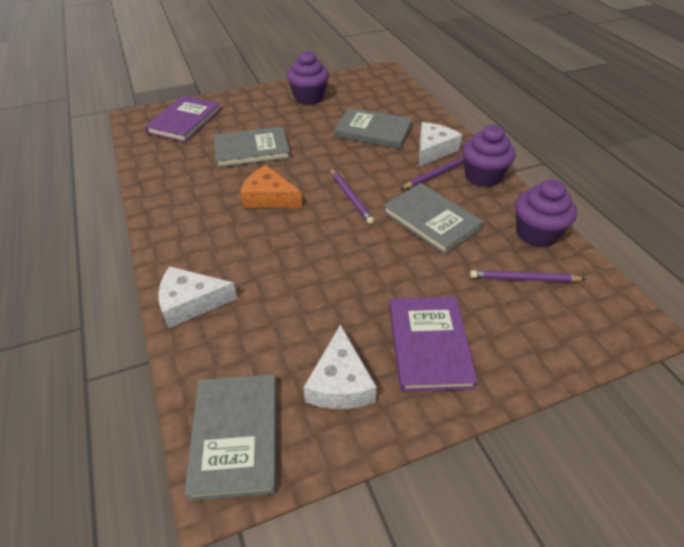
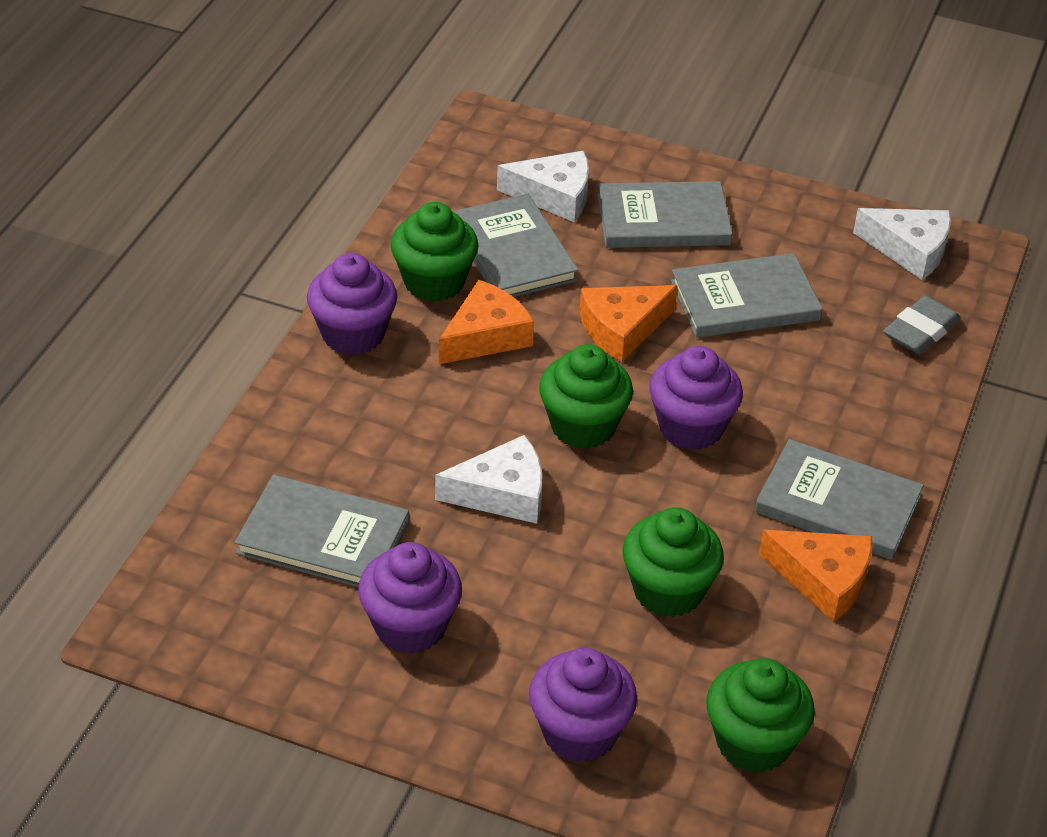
green cupcake: 0 -> 4
grey book: 4 -> 5
grey eraser: 0 -> 1
orange cheese: 1 -> 3
purple book: 2 -> 0
purple cupcake: 3 -> 4
purple pencil: 3 -> 0

